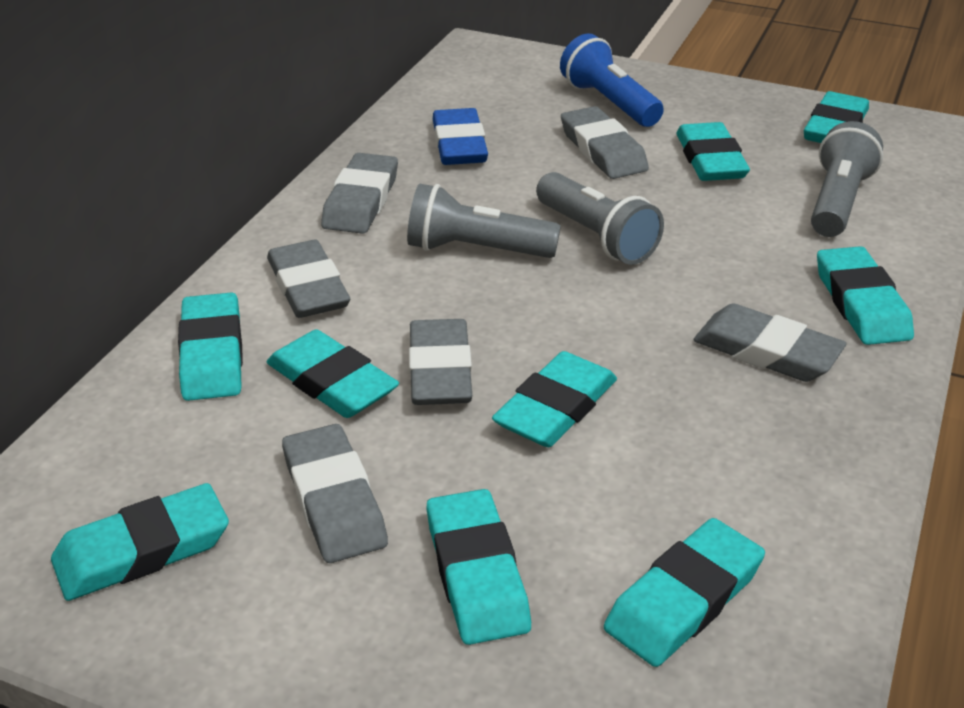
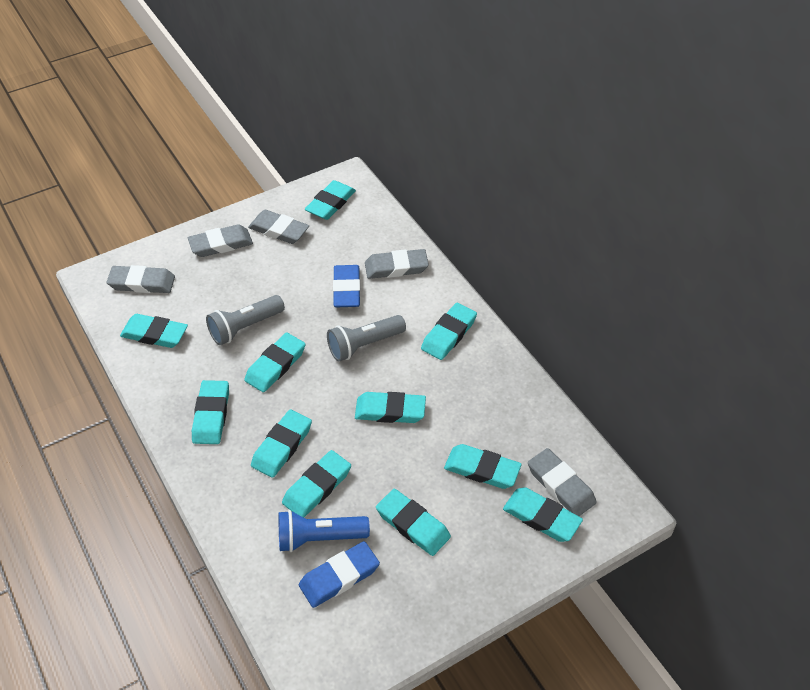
blue eraser: 1 -> 2
grey eraser: 6 -> 5
grey flashlight: 3 -> 2
turquoise eraser: 9 -> 11

